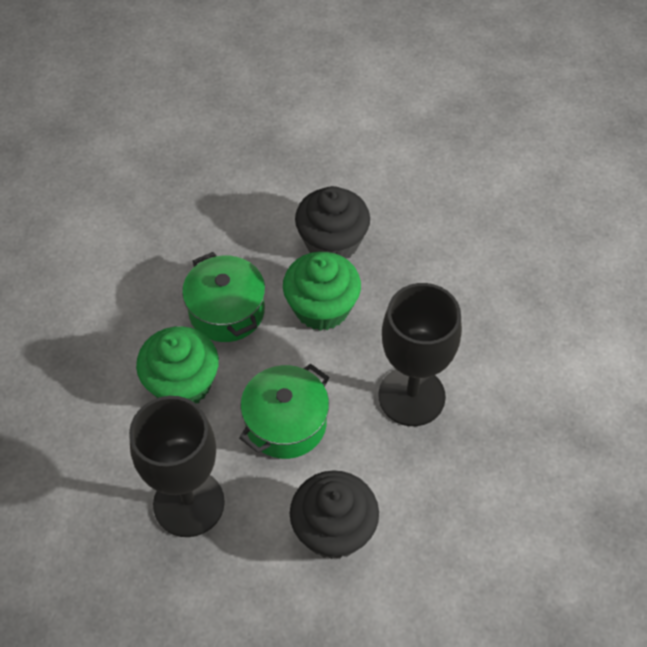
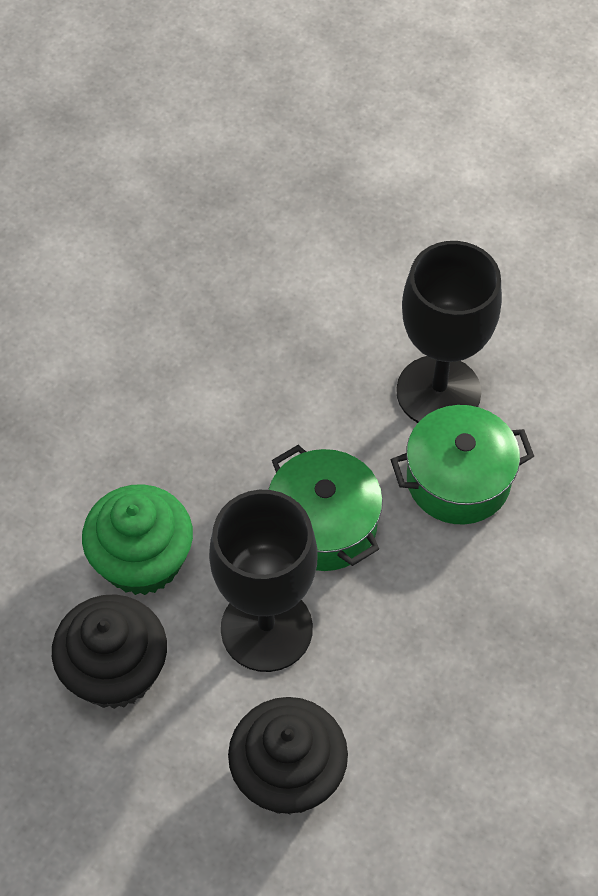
green cupcake: 2 -> 1

